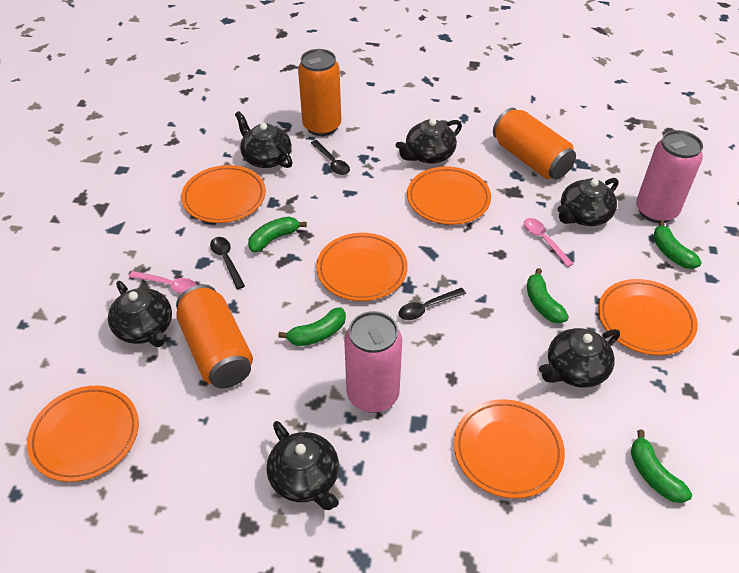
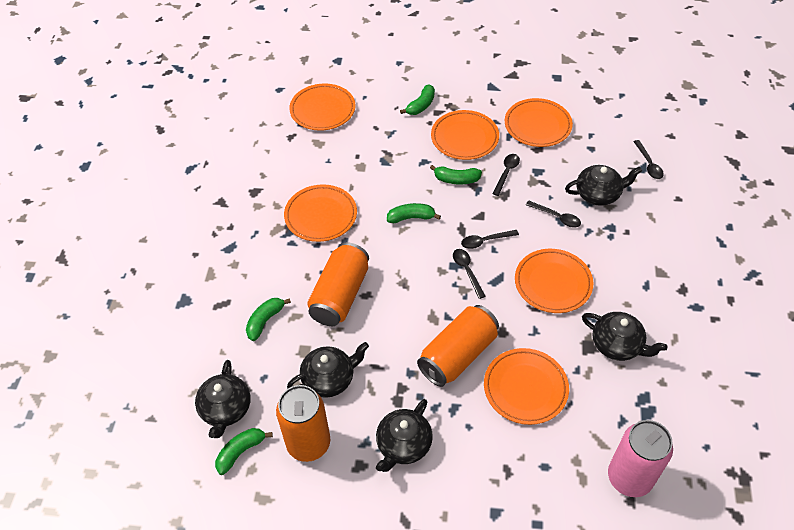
black spoon: 3 -> 5
black teapot: 6 -> 5
pink can: 2 -> 1
pink spoon: 2 -> 0

